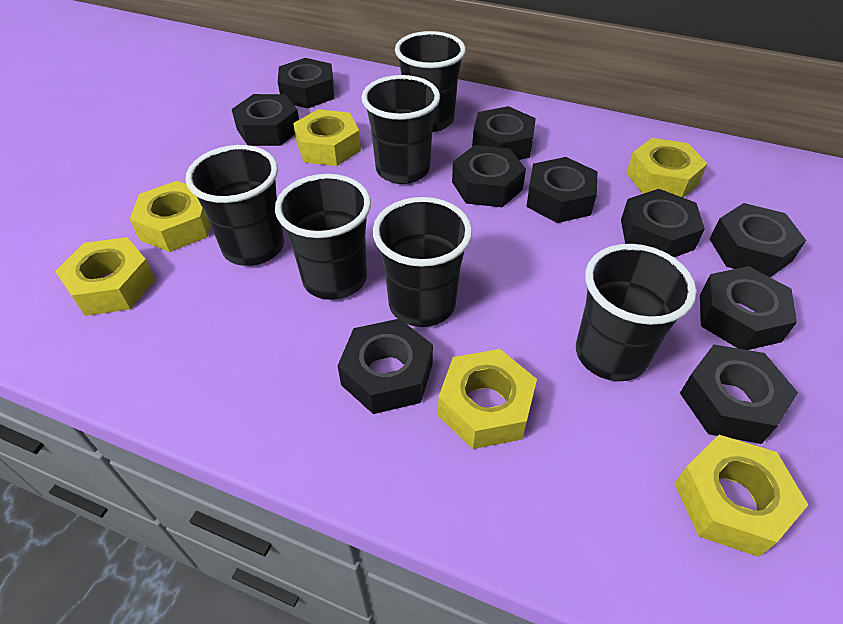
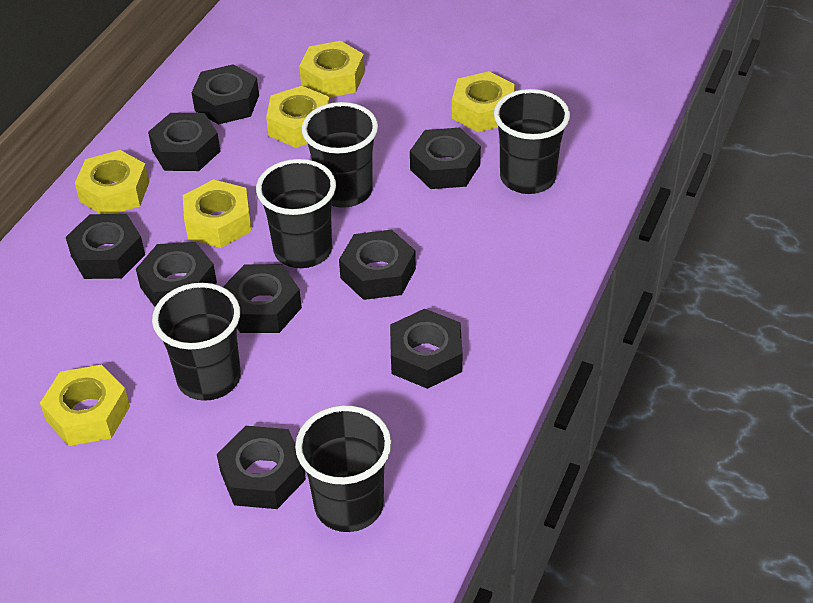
black cup: 6 -> 5
black nut: 10 -> 9

